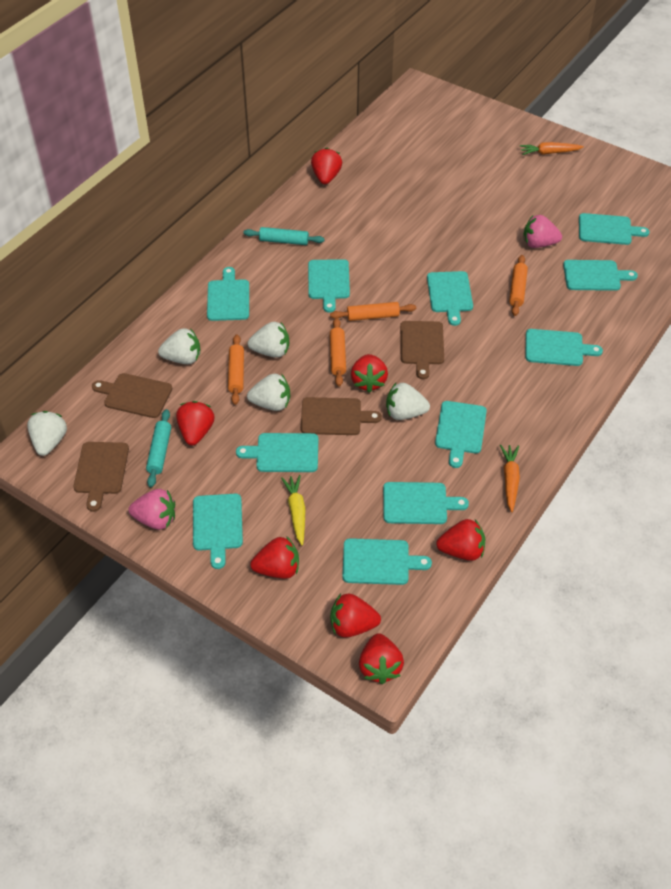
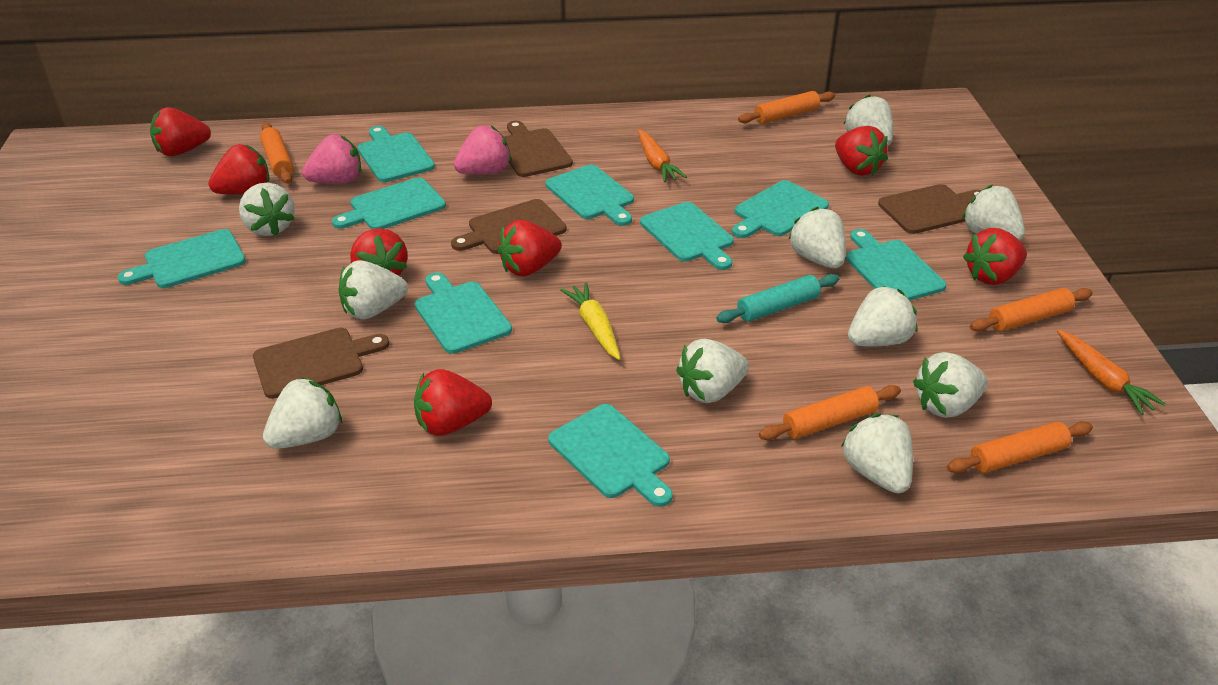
orange rolling pin: 4 -> 5
turquoise cutting board: 11 -> 9
turquoise rolling pin: 2 -> 1
white strawberry: 5 -> 10

